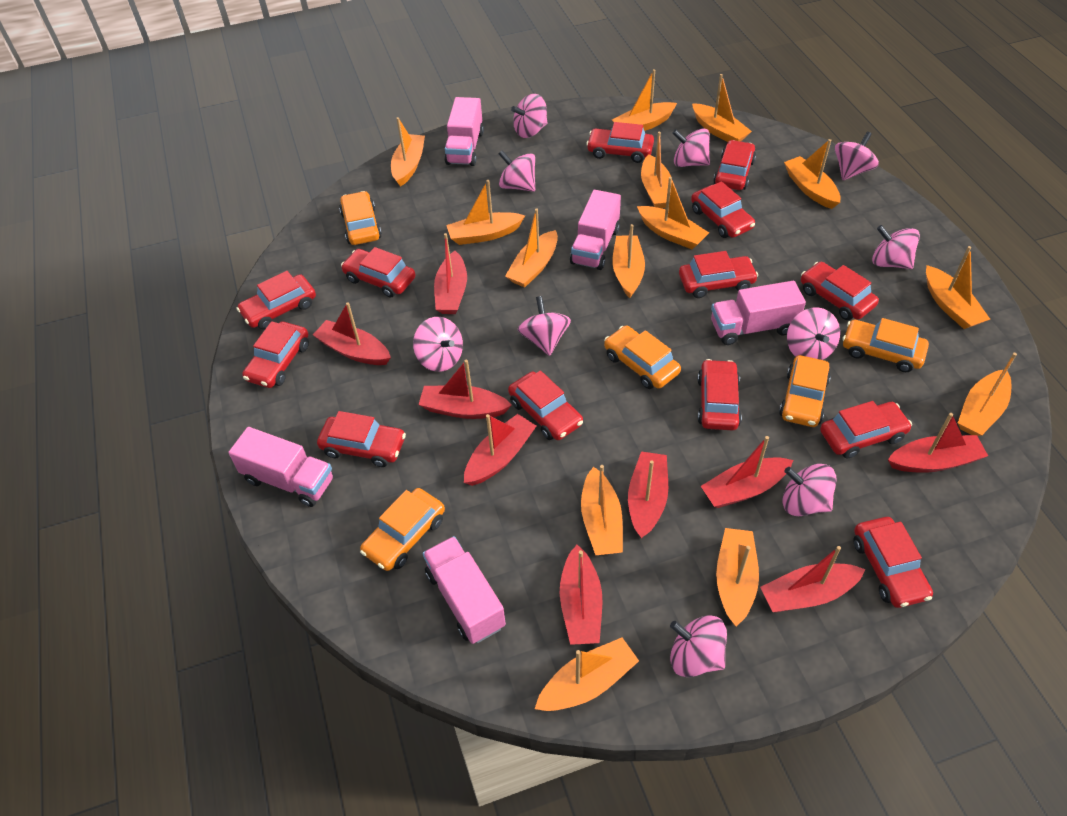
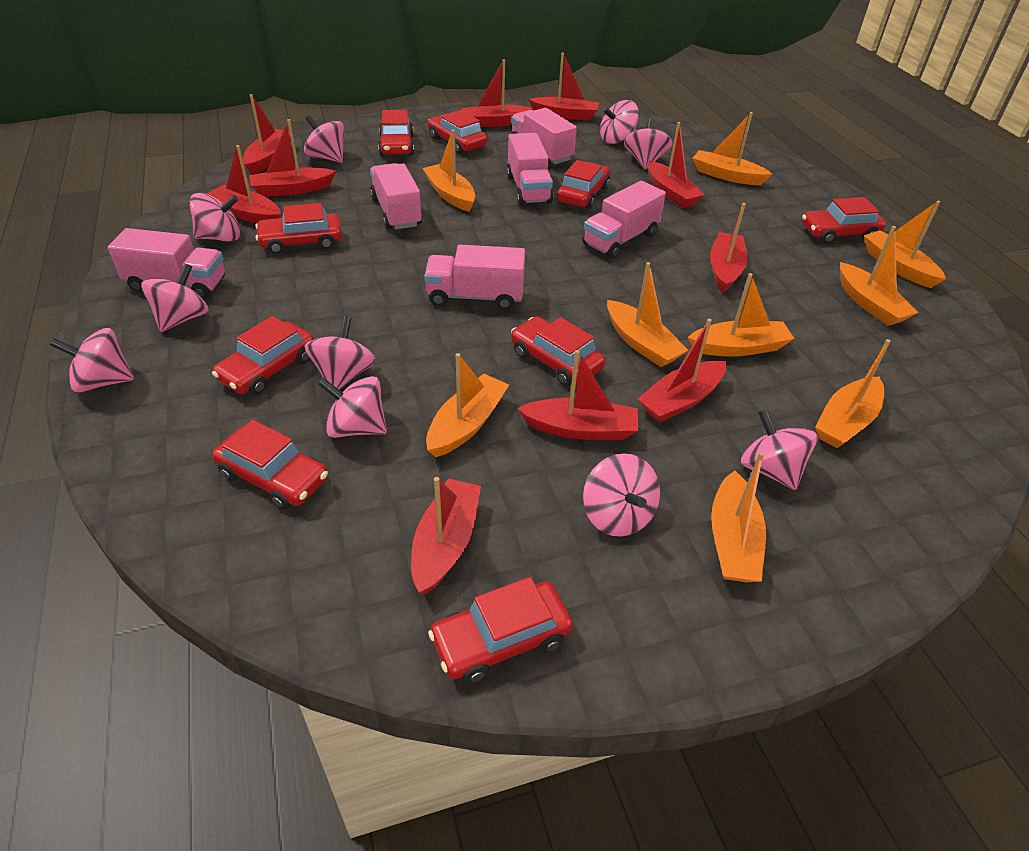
orange boat: 14 -> 9
orange car: 5 -> 0
pink truck: 5 -> 6
red boat: 9 -> 10
red car: 13 -> 9

